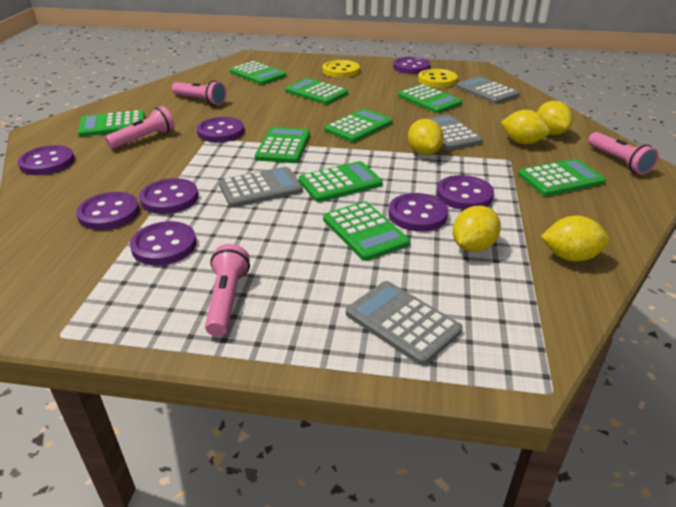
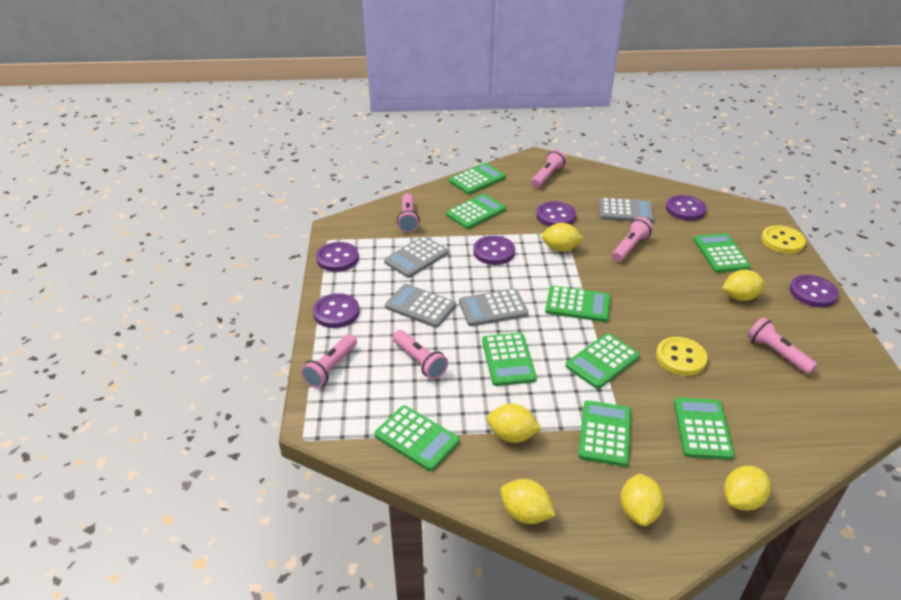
pink flashlight: 4 -> 6
purple button: 8 -> 6
yellow lemon: 5 -> 6

